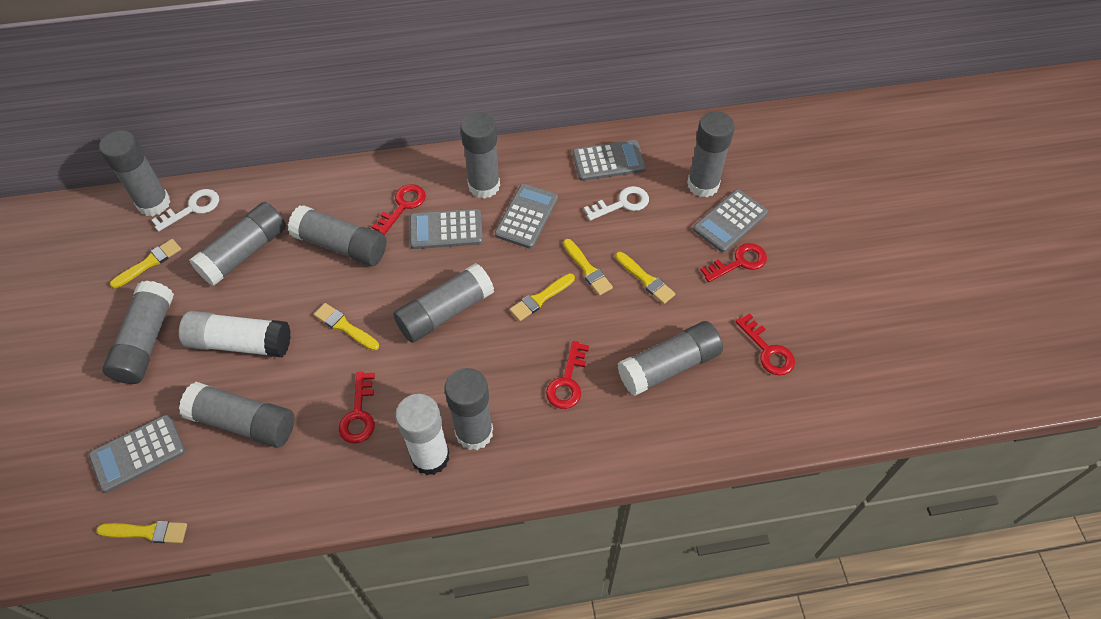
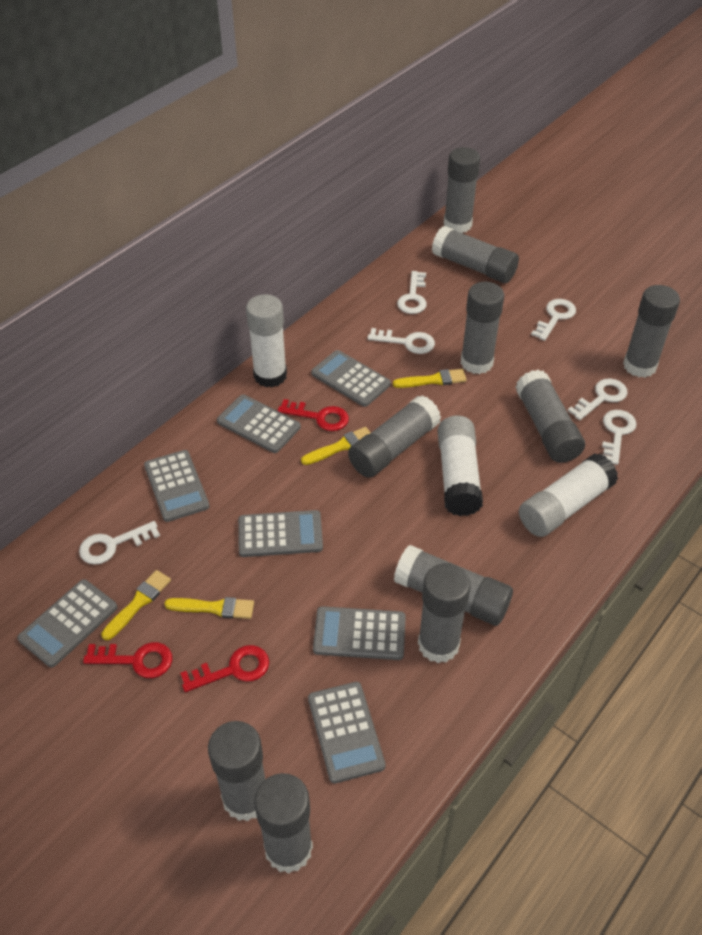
grey calculator: 5 -> 7
red key: 5 -> 3
white glue stick: 2 -> 3
white key: 2 -> 6
yellow brush: 6 -> 4

